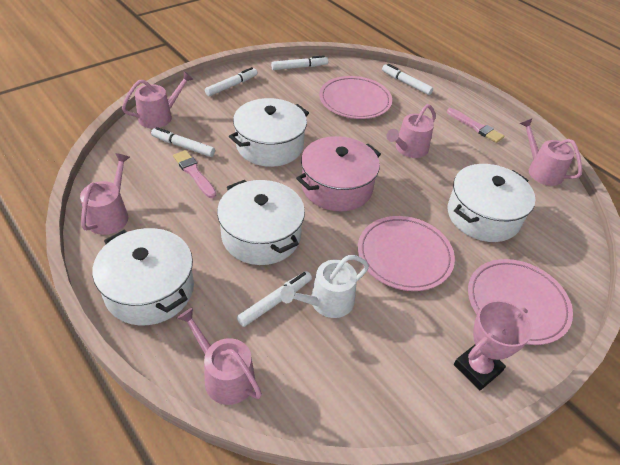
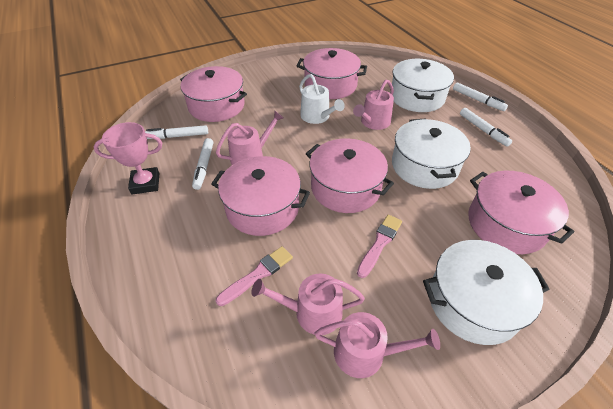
pink plate: 3 -> 0
pink pot: 1 -> 5
pink watering can: 5 -> 4
white marker: 5 -> 4
white pot: 4 -> 3

